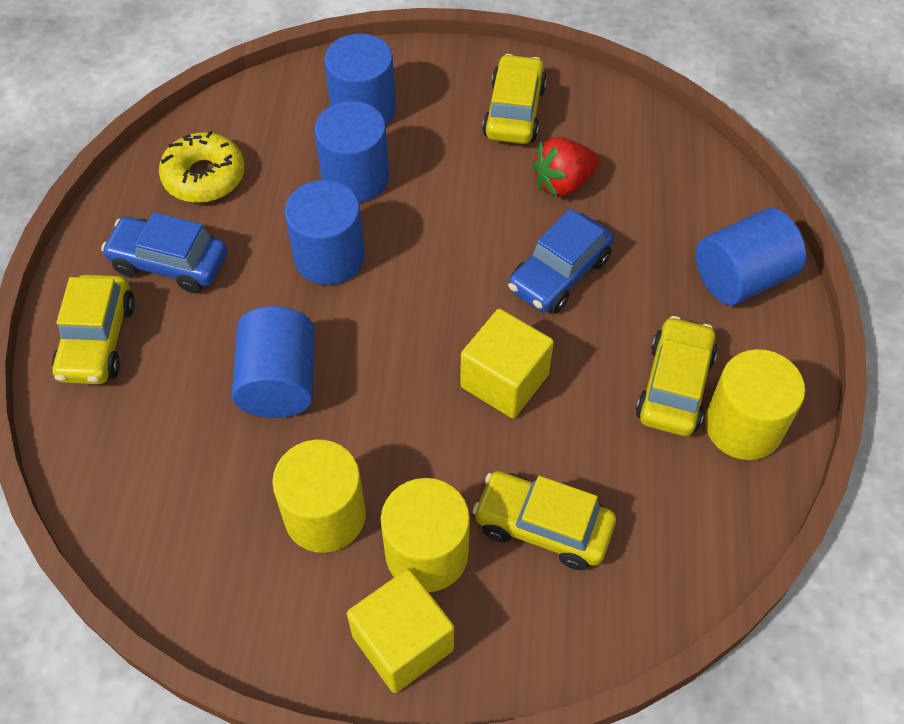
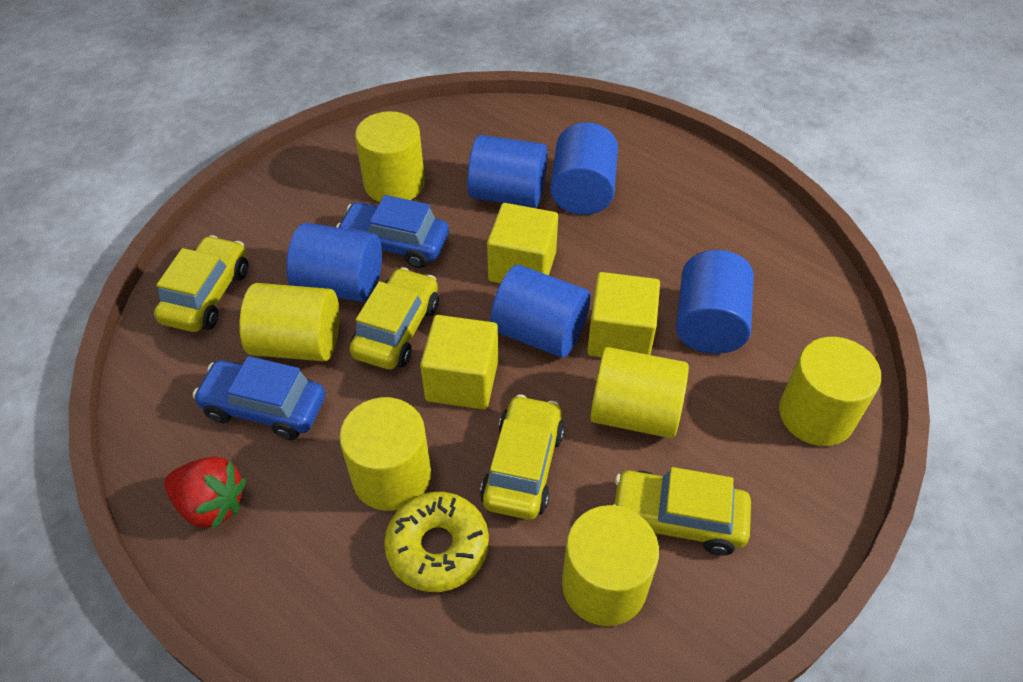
yellow cube: 2 -> 3
yellow cylinder: 3 -> 6

